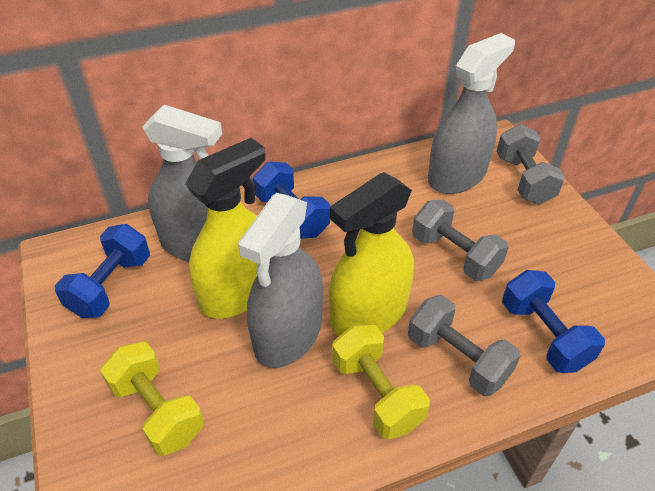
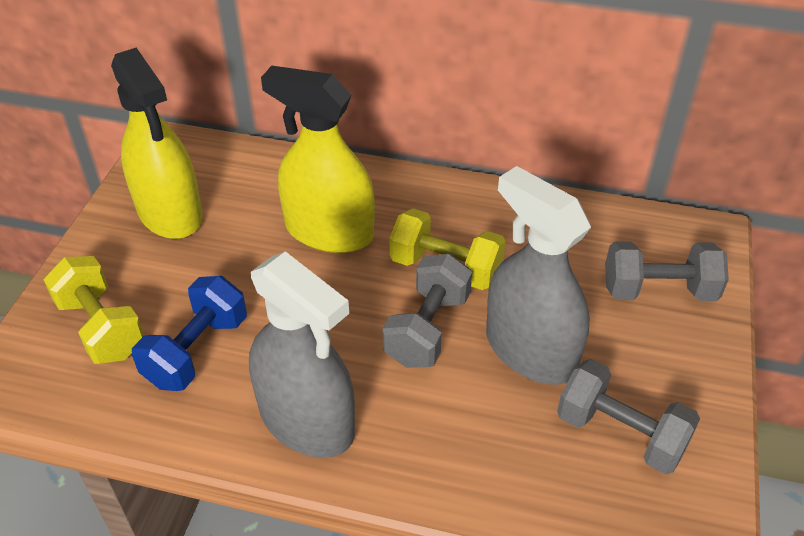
blue dumbbell: 3 -> 1
grey spray bottle: 3 -> 2

